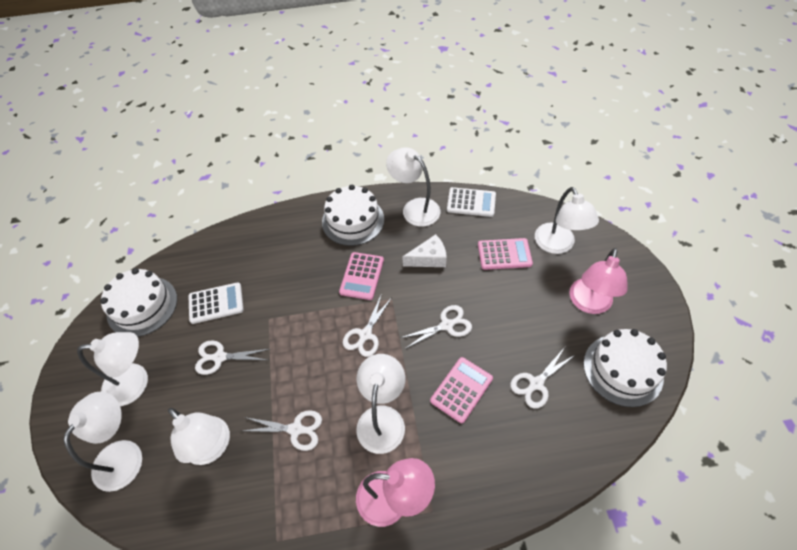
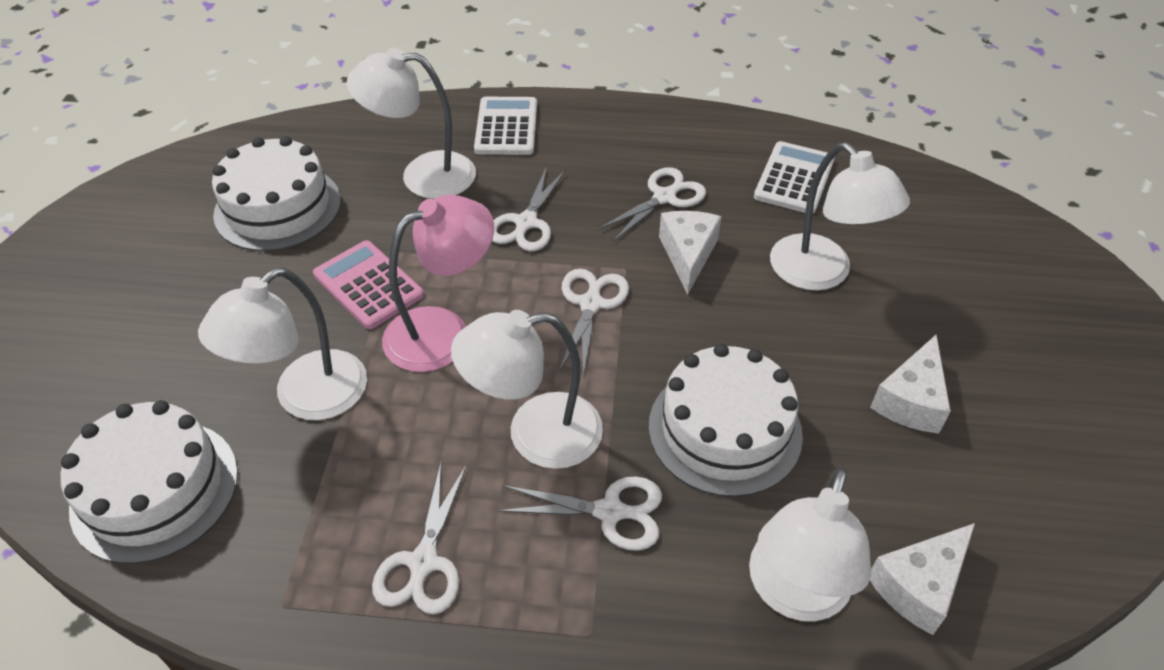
pink calculator: 3 -> 1
pink lamp: 2 -> 1
white cheese: 1 -> 3
white lamp: 6 -> 5

